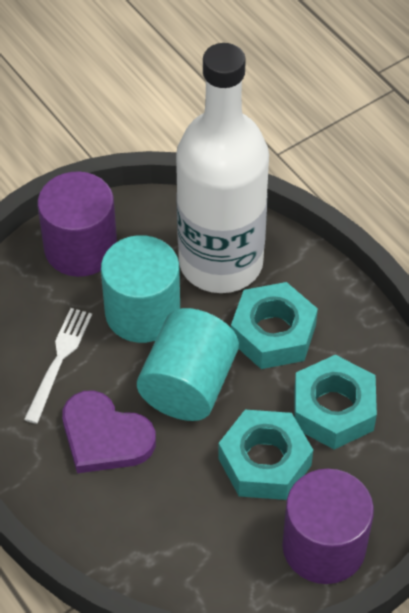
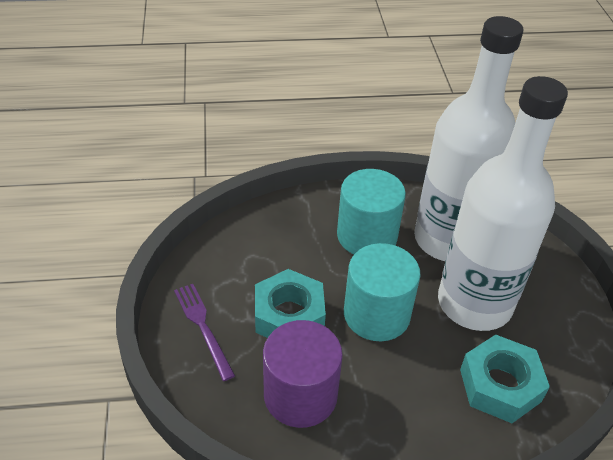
purple cylinder: 2 -> 1
purple fork: 0 -> 1
purple heart: 1 -> 0
turquoise nut: 3 -> 2
white bottle: 1 -> 2
white fork: 1 -> 0

